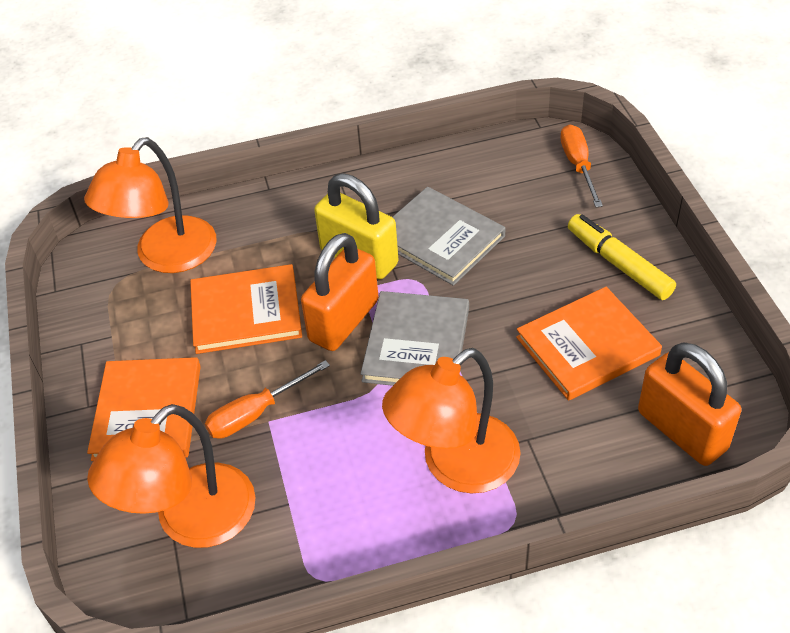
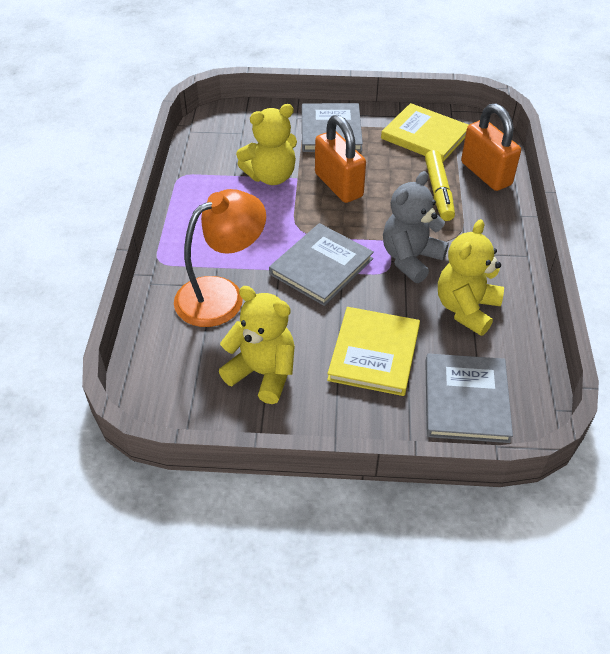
grey book: 2 -> 3
grey teddy bear: 0 -> 1
orange book: 3 -> 0
orange lamp: 3 -> 1
orange screwdriver: 2 -> 0
yellow book: 0 -> 2
yellow padlock: 1 -> 0
yellow teddy bear: 0 -> 3

